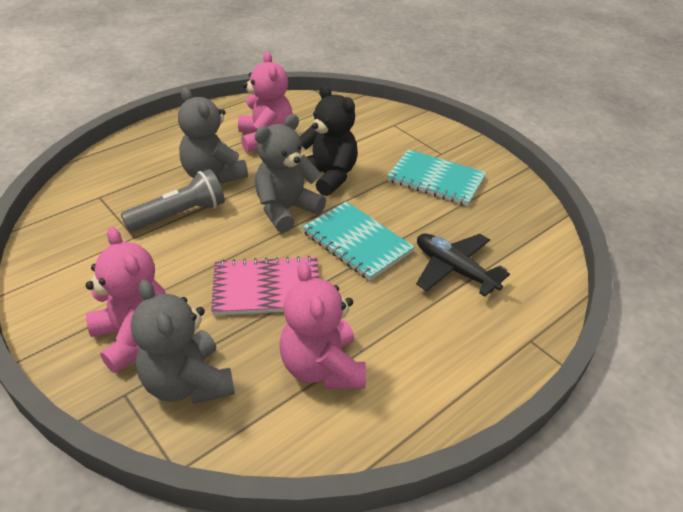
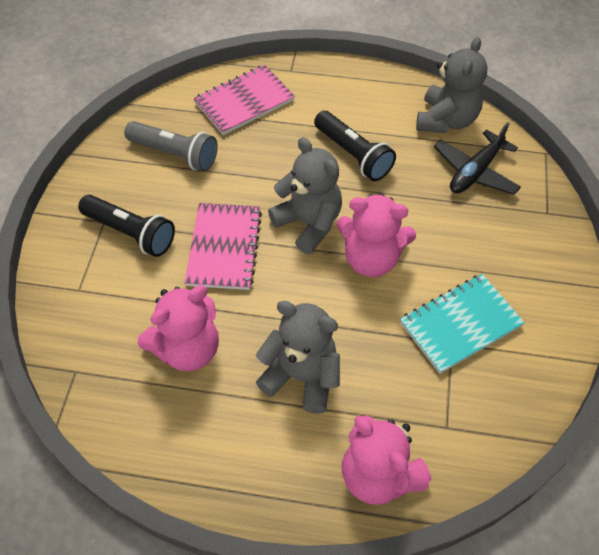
black flashlight: 0 -> 2
black teddy bear: 1 -> 0
pink notebook: 1 -> 2
turquoise notebook: 2 -> 1

